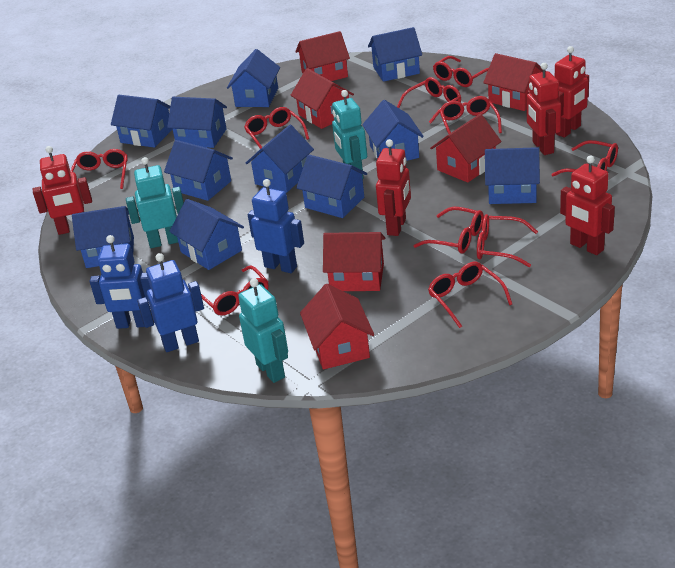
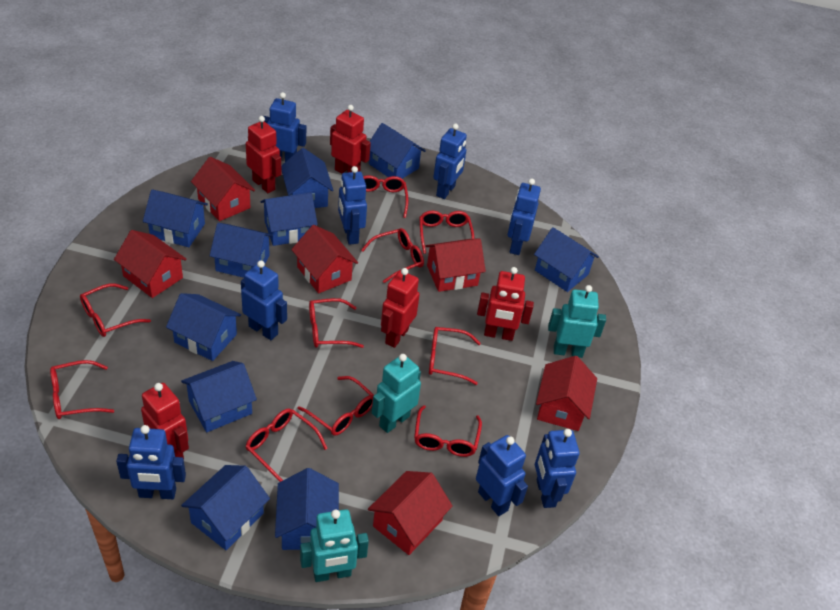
blue house: 11 -> 10
blue robot: 3 -> 8

